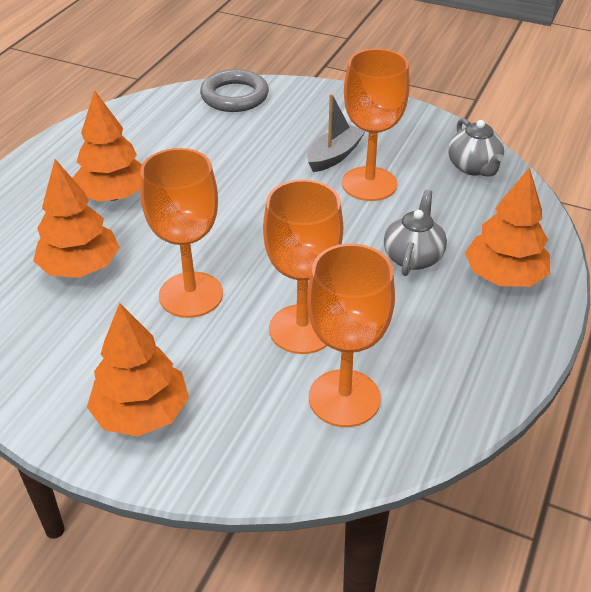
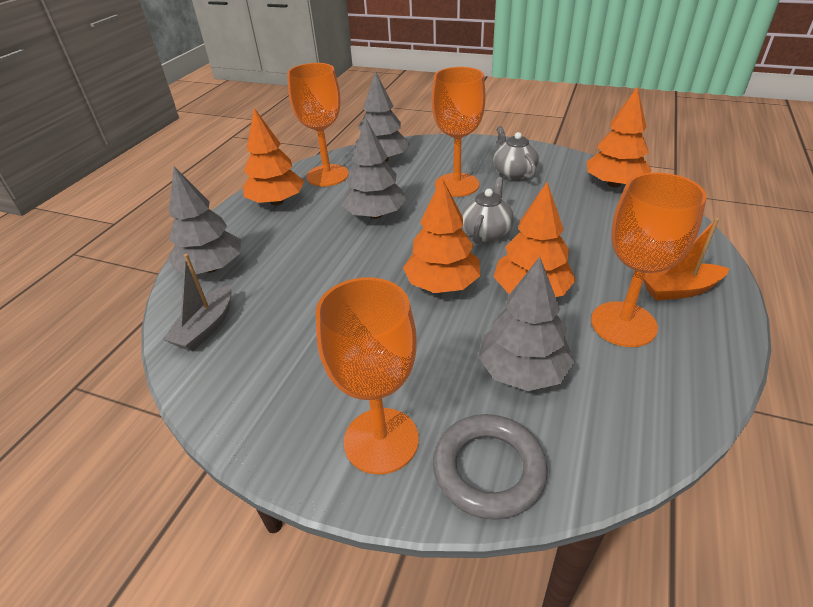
grey tree: 0 -> 4
orange boat: 0 -> 1

